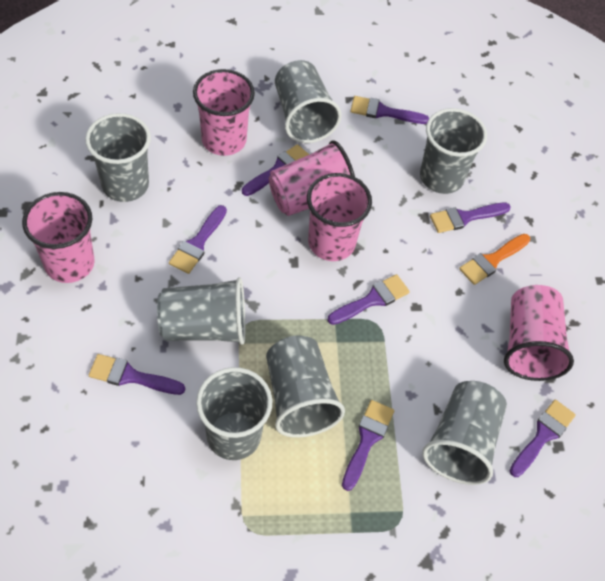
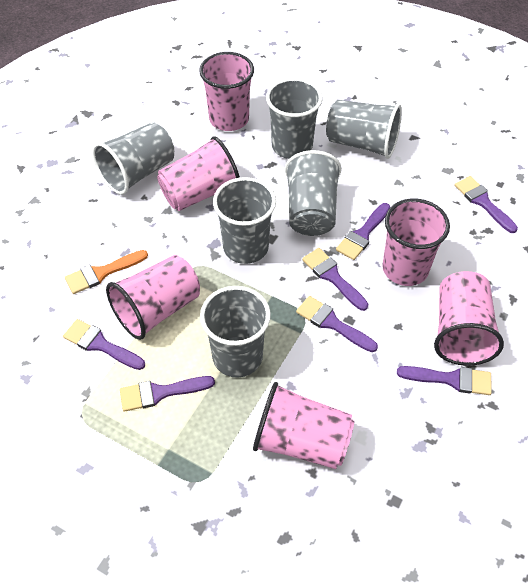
grey cup: 7 -> 6
pink cup: 5 -> 6
purple brush: 8 -> 7

